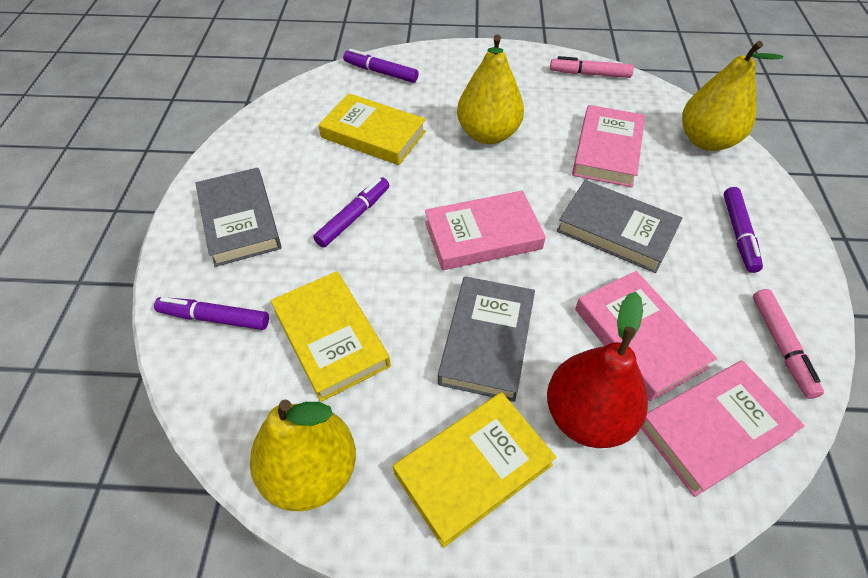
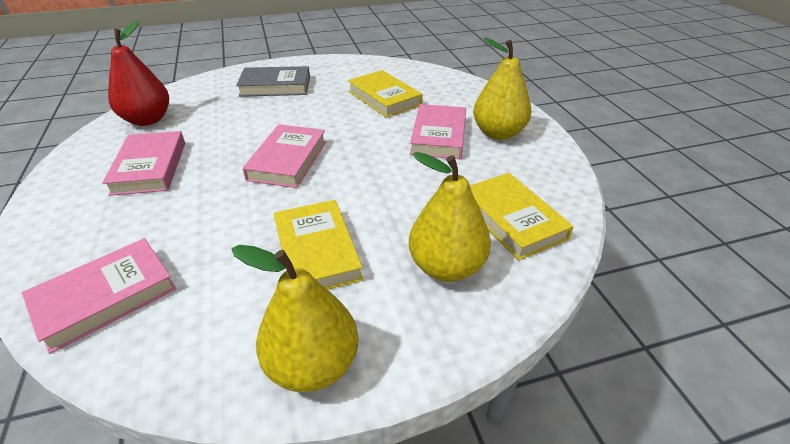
grey book: 3 -> 1
pink marker: 2 -> 0
purple marker: 4 -> 0

